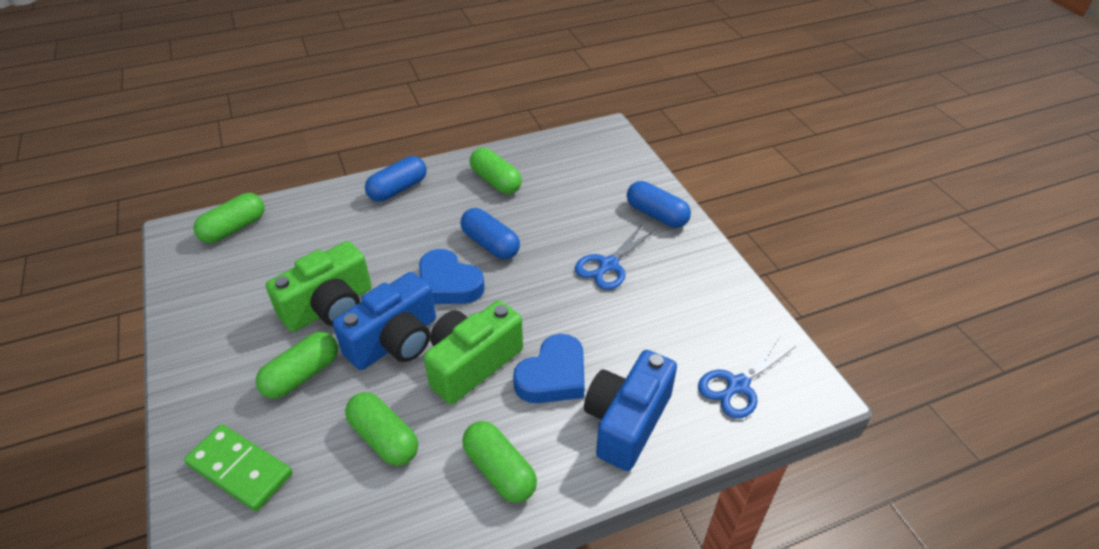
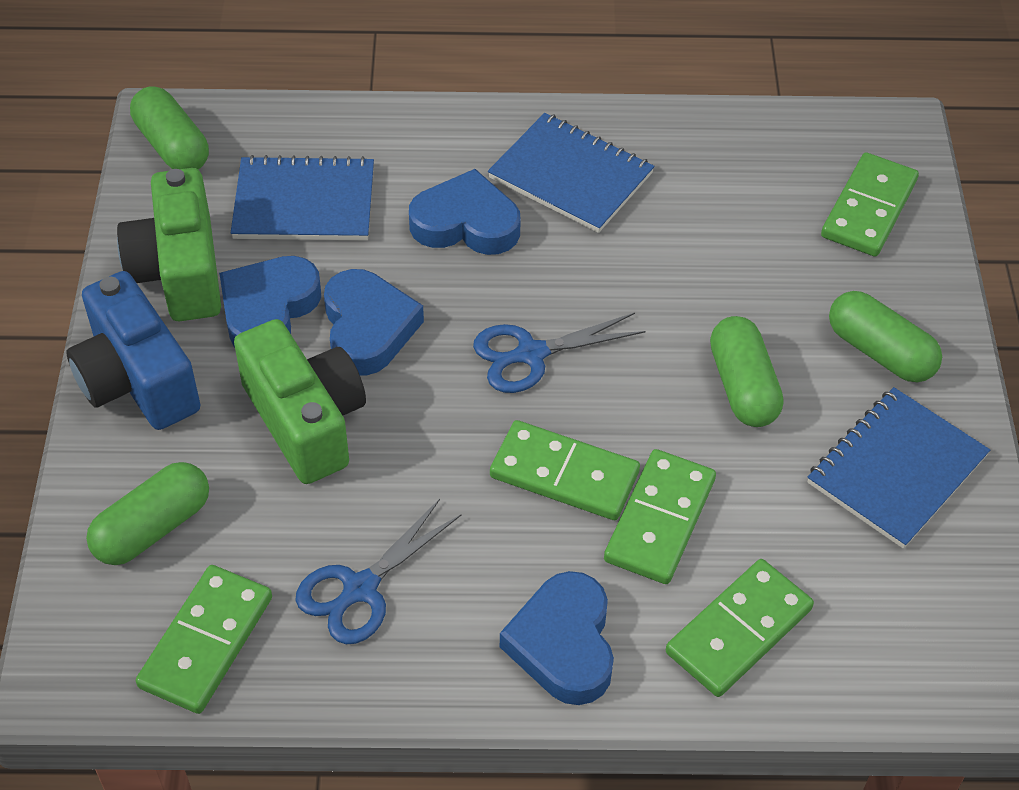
blue camera: 2 -> 1
blue capsule: 3 -> 0
blue heart: 2 -> 4
blue notebook: 0 -> 3
green capsule: 5 -> 4
green domino: 1 -> 5

